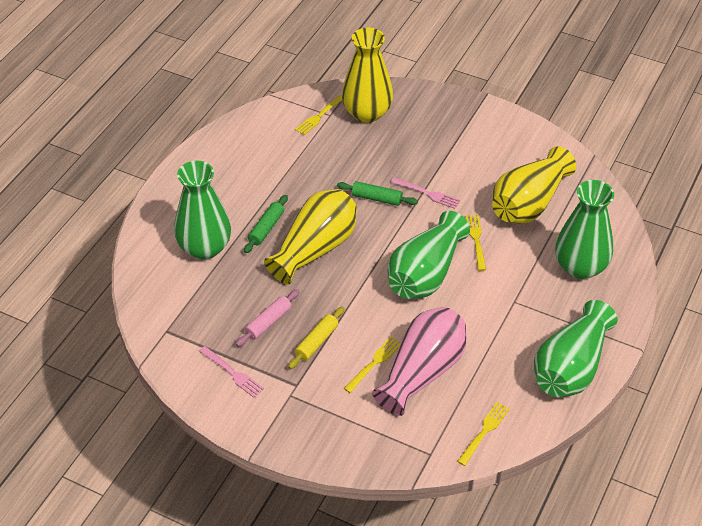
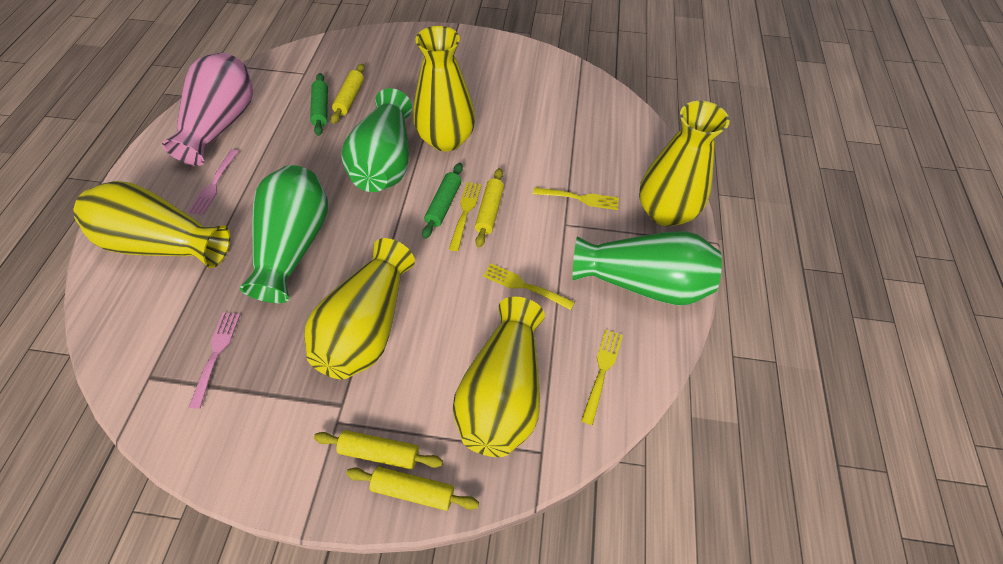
green vase: 4 -> 3
pink rolling pin: 1 -> 0
yellow rolling pin: 1 -> 4
yellow vase: 3 -> 5

